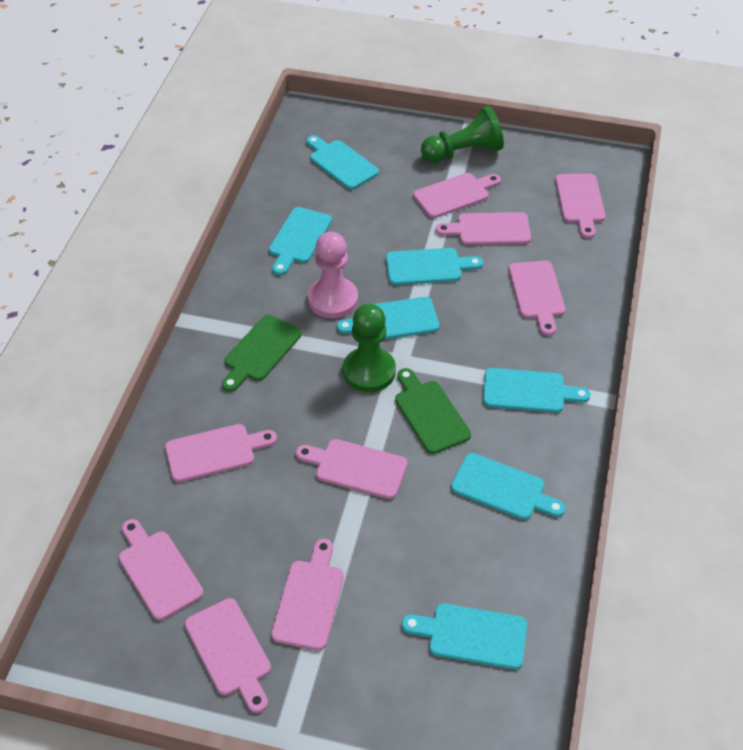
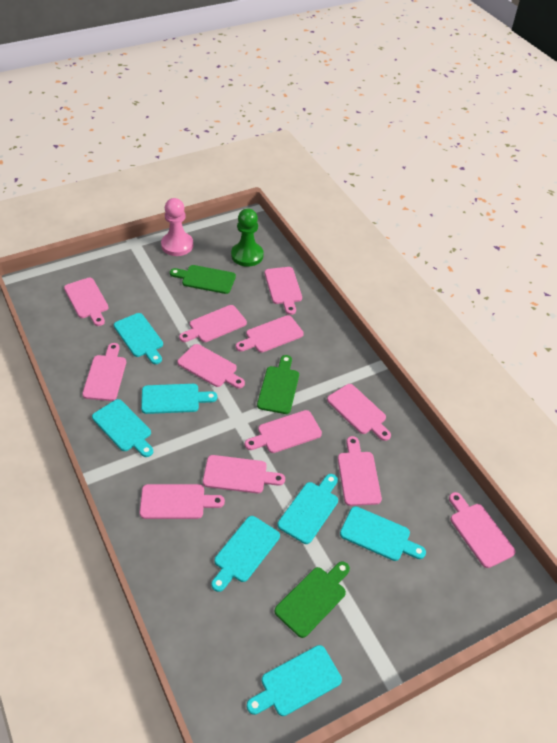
green cutting board: 2 -> 3
green pawn: 2 -> 1
pink cutting board: 9 -> 12

